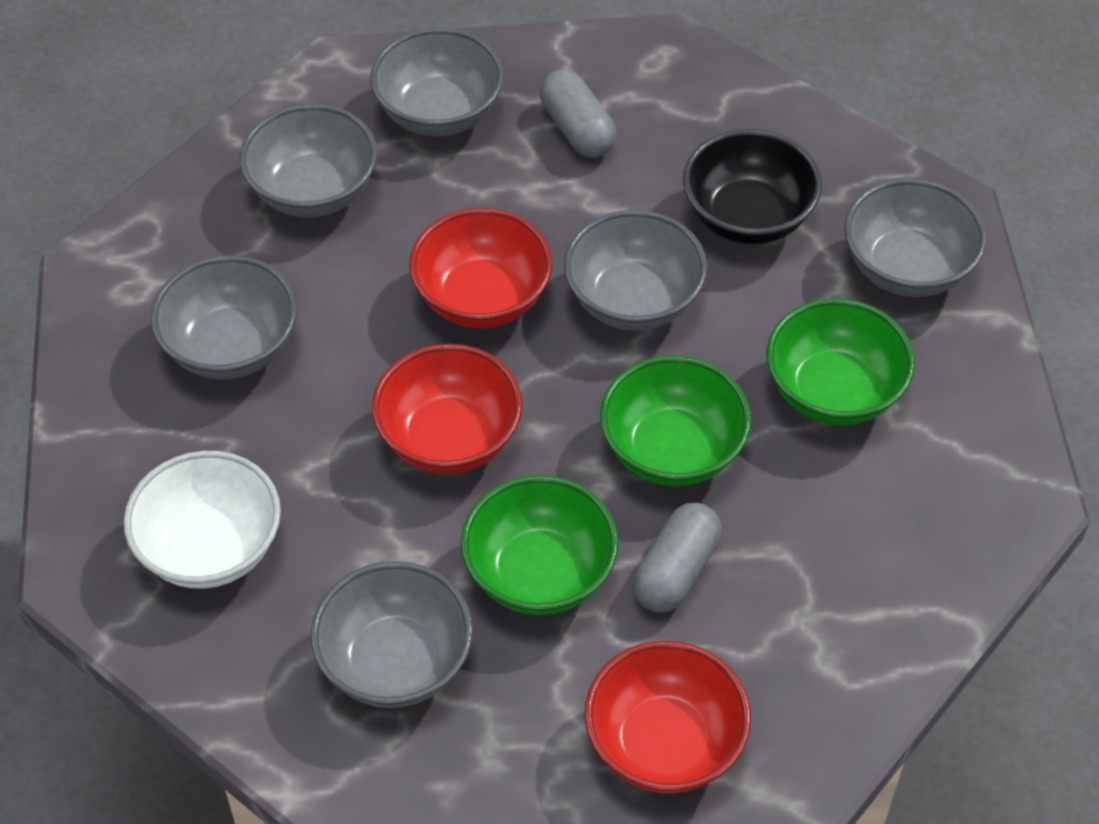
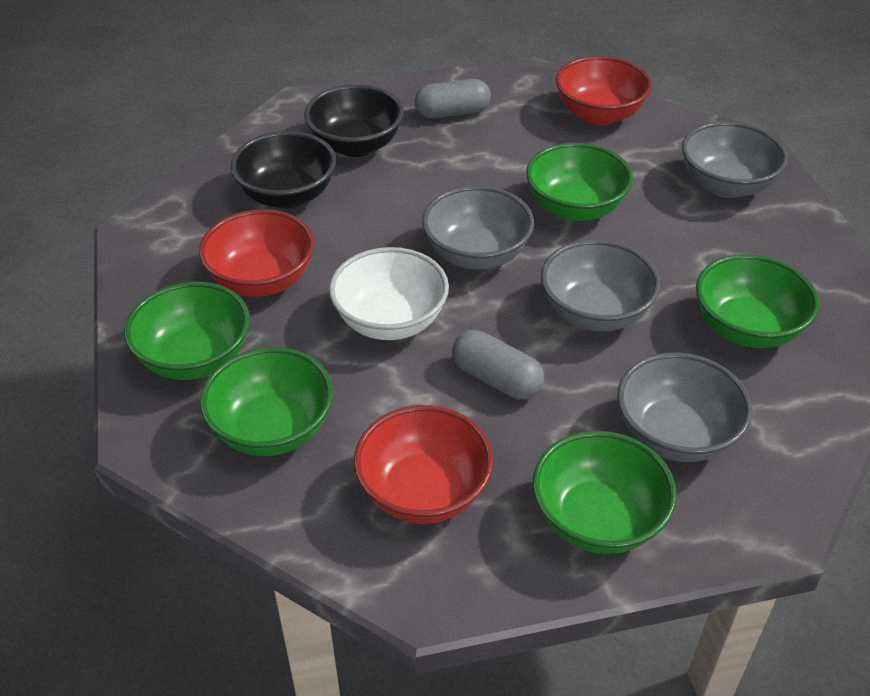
black bowl: 1 -> 2
green bowl: 3 -> 5
grey bowl: 6 -> 4

